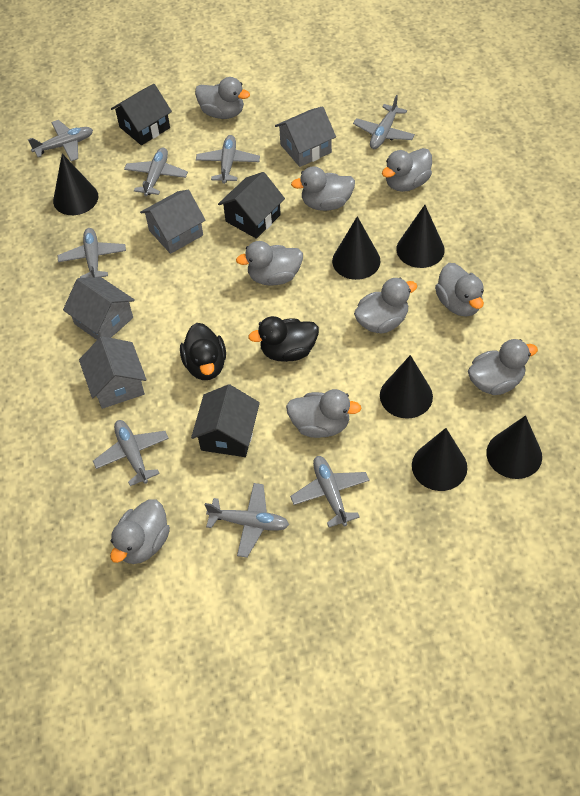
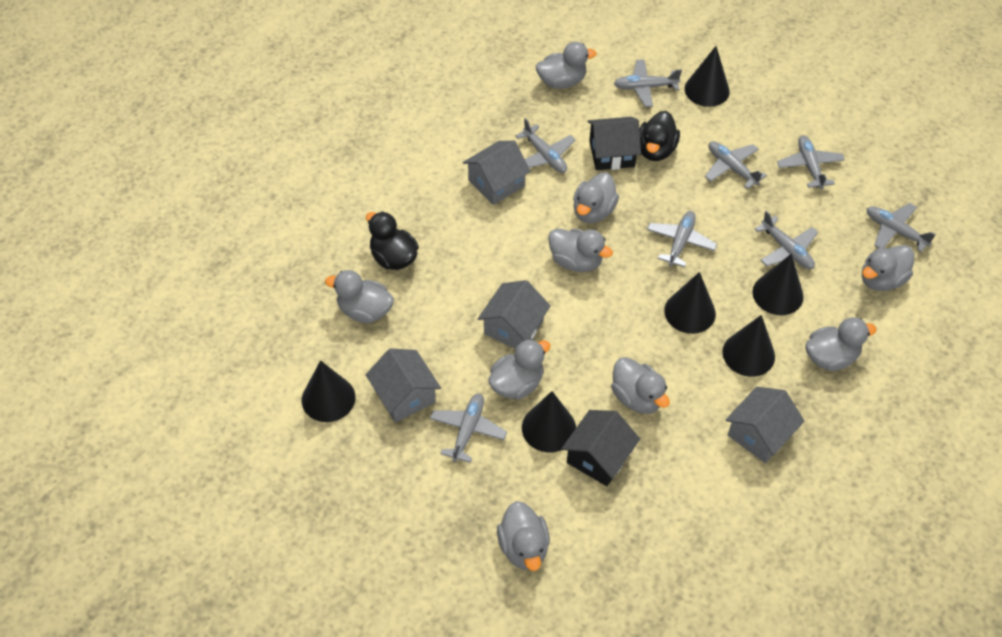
black house: 3 -> 2

